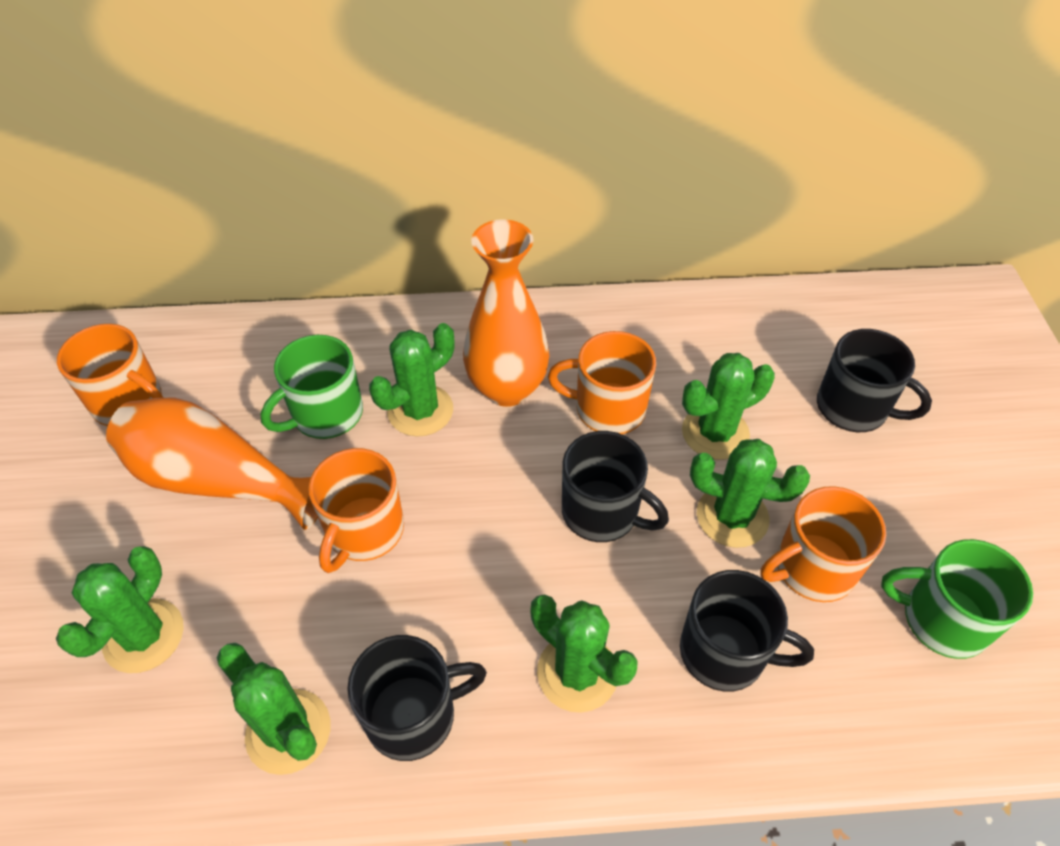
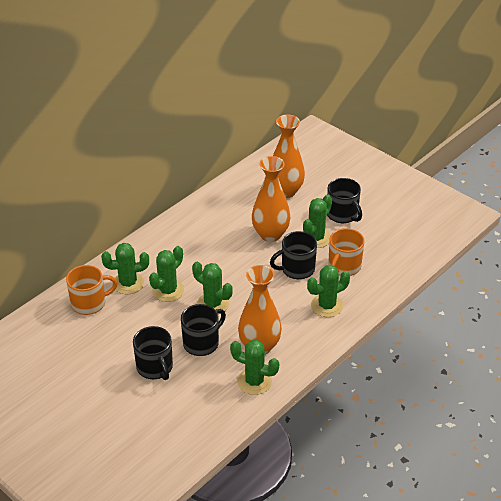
green mug: 2 -> 0
orange mug: 4 -> 2
orange vase: 2 -> 3

